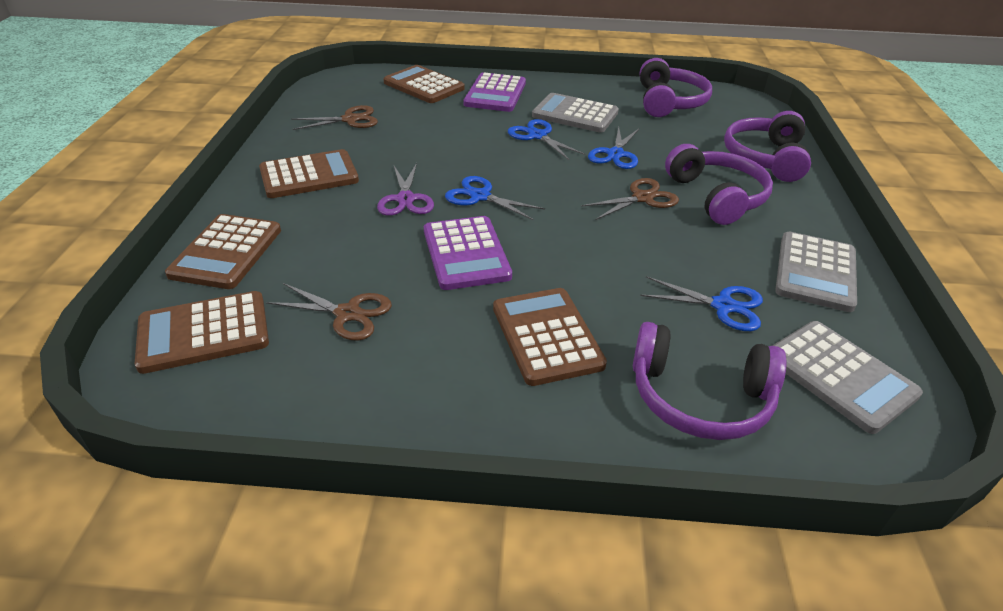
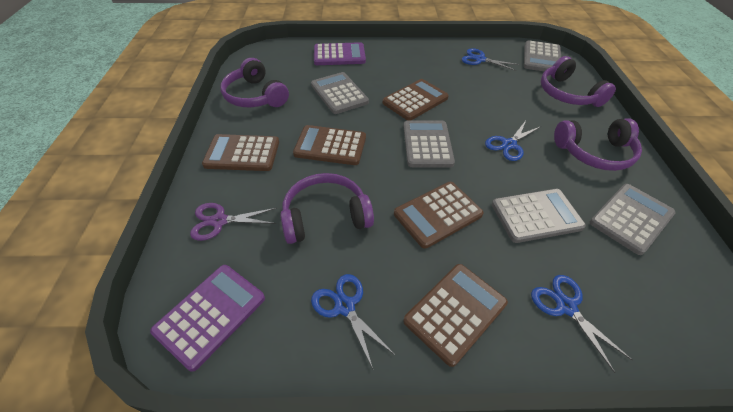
brown scissors: 3 -> 0
grey calculator: 3 -> 5

